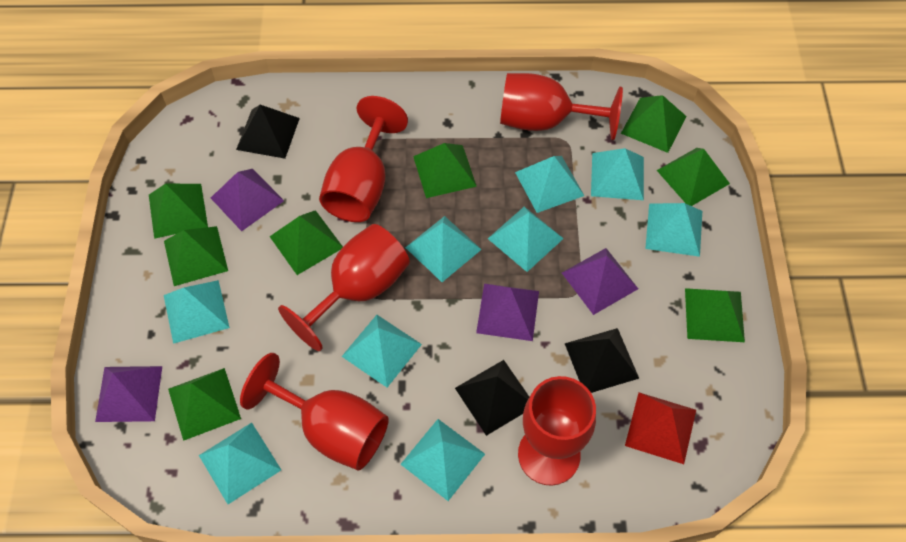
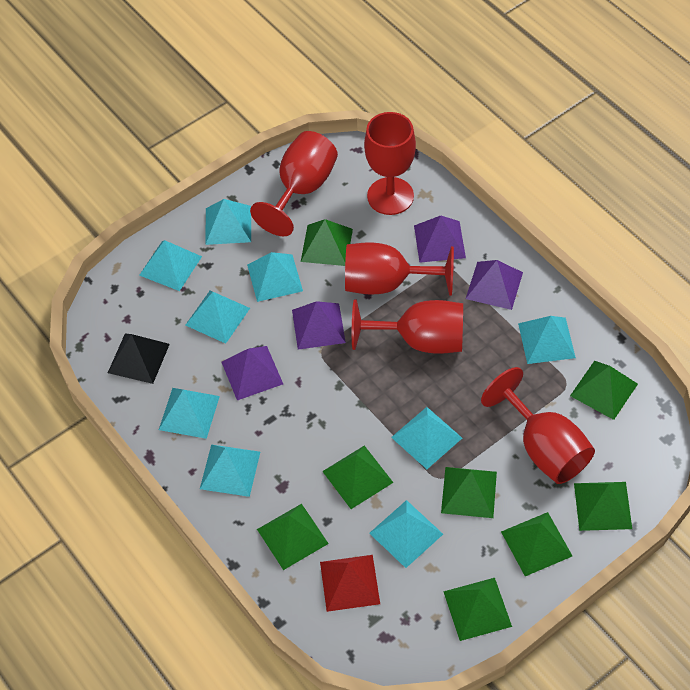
black pyramid: 3 -> 1

